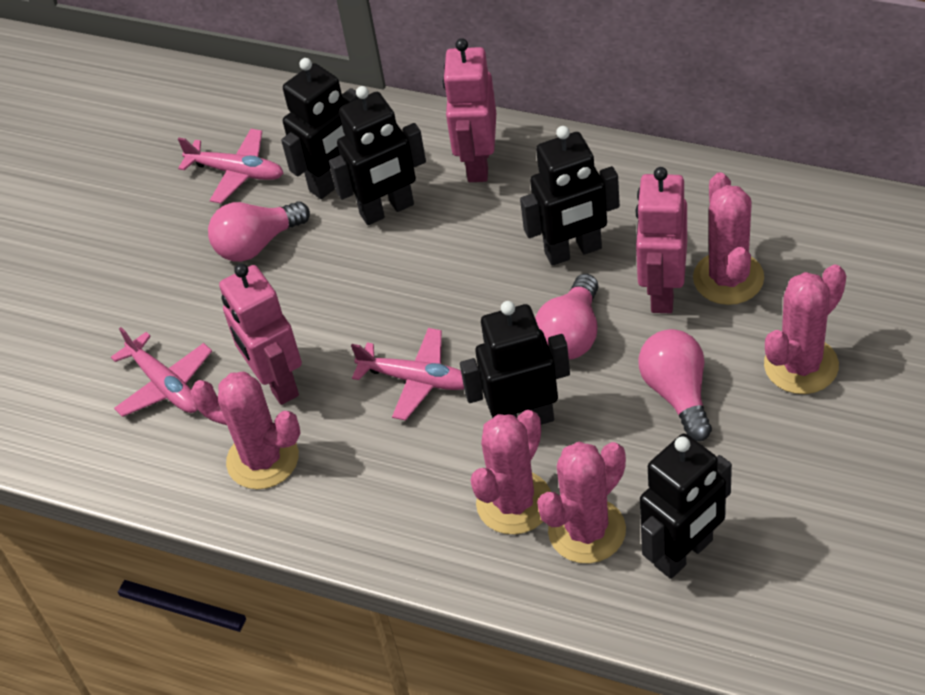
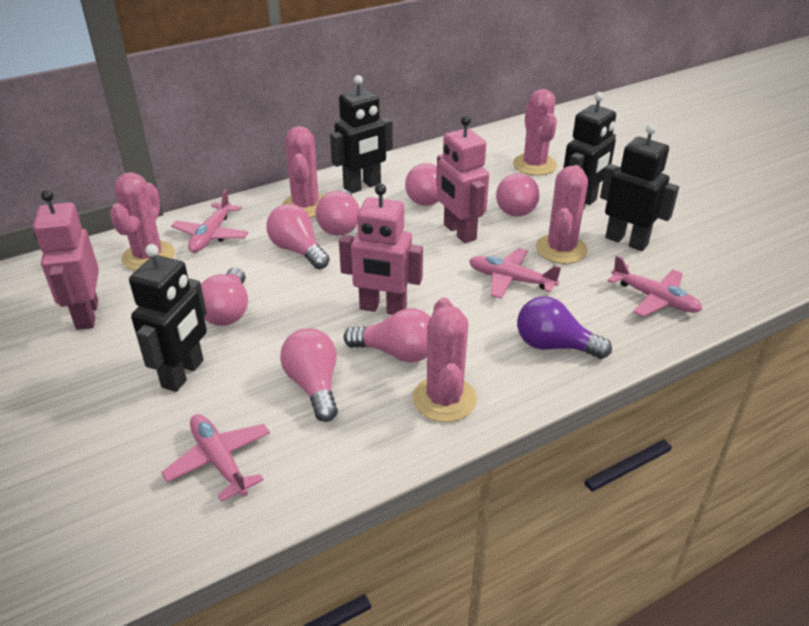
black robot: 5 -> 4
pink light bulb: 3 -> 7
pink plane: 3 -> 4
purple light bulb: 0 -> 1

